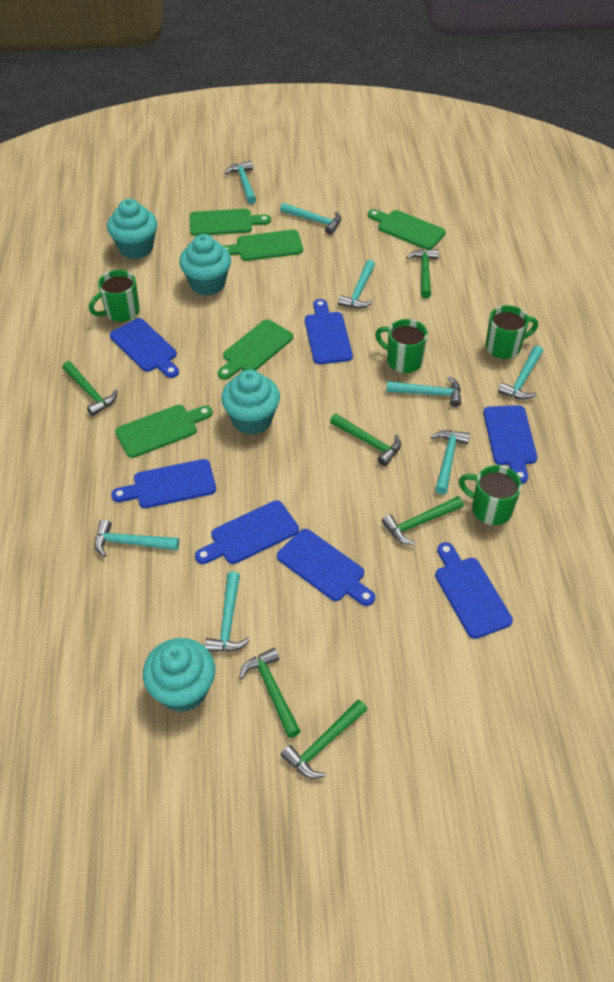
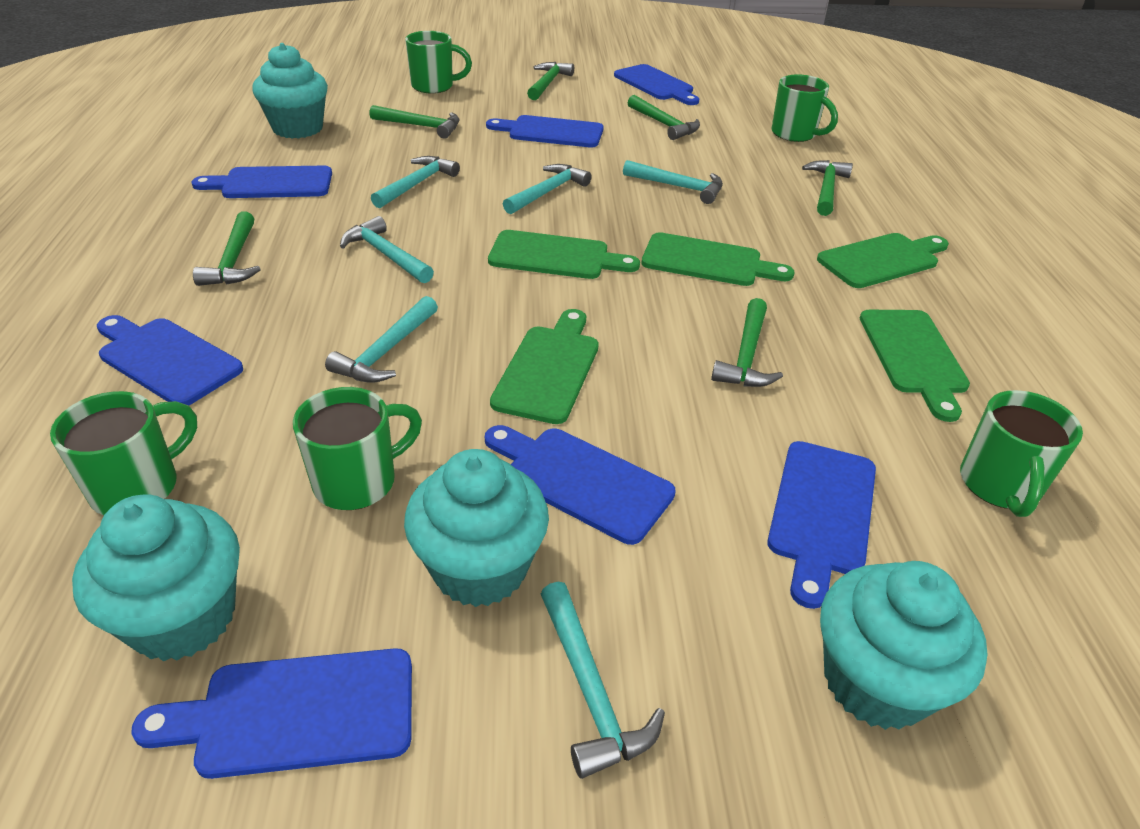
green mug: 4 -> 5
turquoise hammer: 8 -> 6

